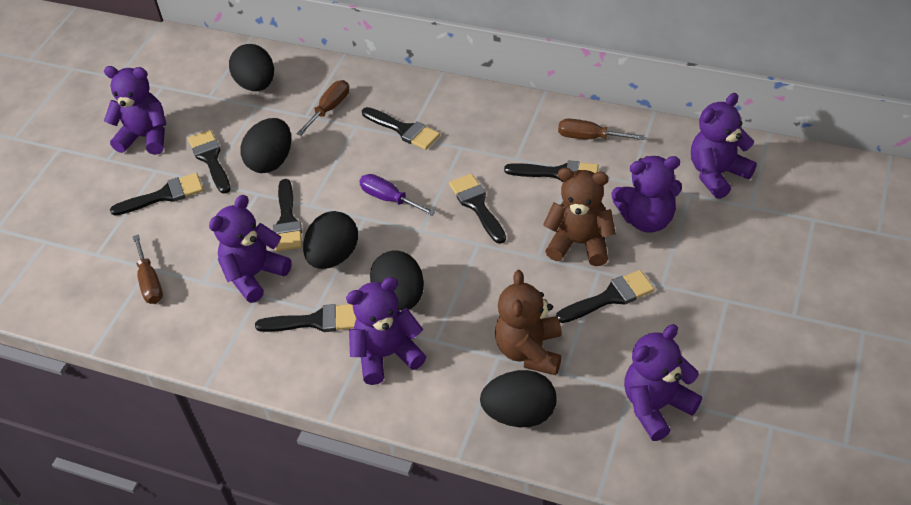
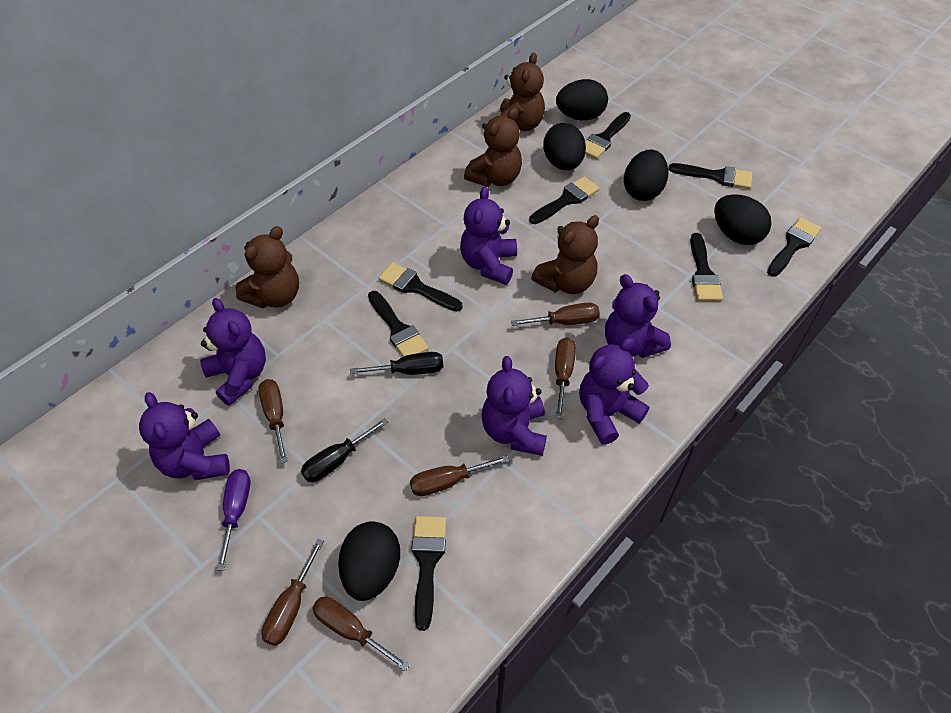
black screwdriver: 0 -> 2
brown screwdriver: 3 -> 6
brown teddy bear: 2 -> 4

